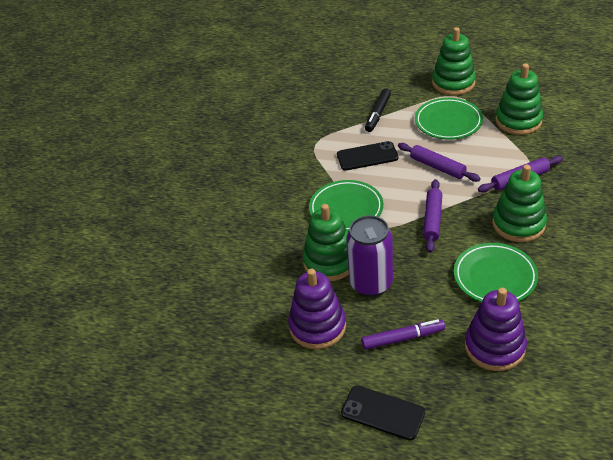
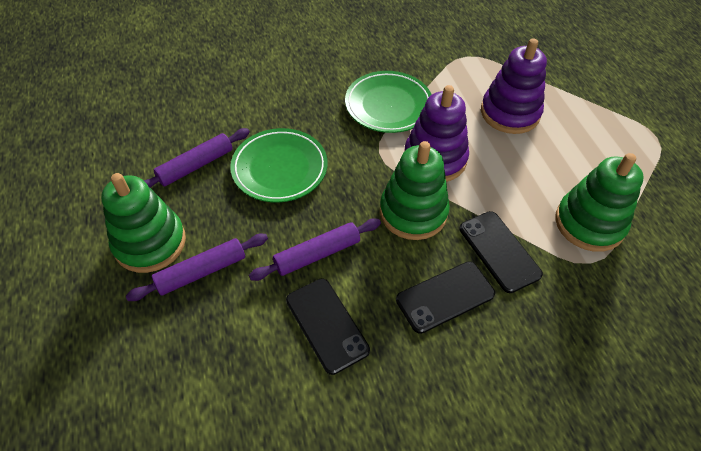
black marker: 1 -> 0
black phone: 2 -> 3
green plate: 3 -> 2
green stacking toy: 4 -> 3
purple can: 1 -> 0
purple marker: 1 -> 0

